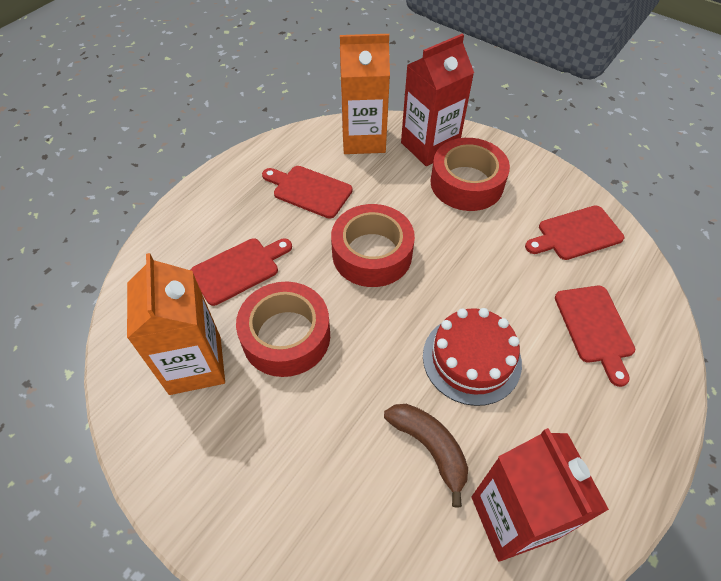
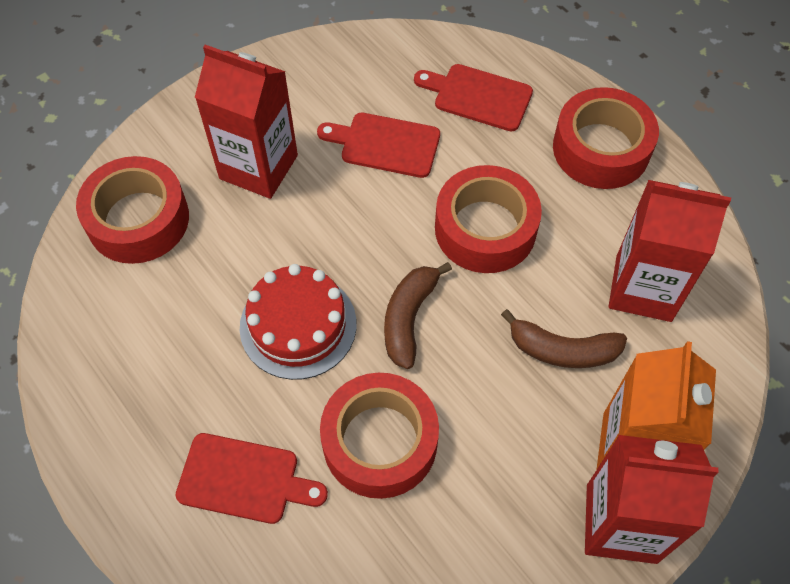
brown banana: 1 -> 2
orange carton: 2 -> 1
red carton: 2 -> 3
red cutting board: 4 -> 3
red tape: 3 -> 4

